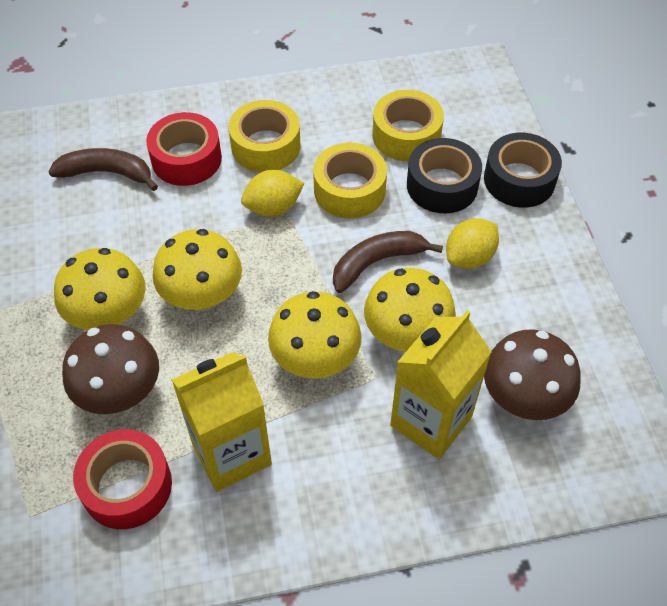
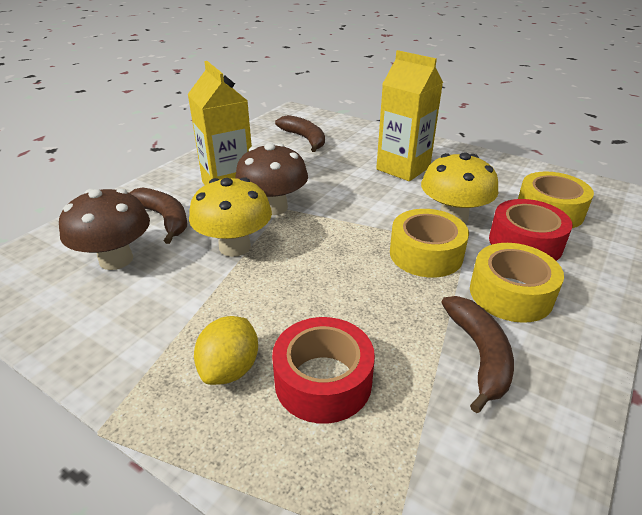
black tape: 2 -> 0
brown banana: 2 -> 3
yellow lemon: 2 -> 1
yellow mushroom: 4 -> 2

